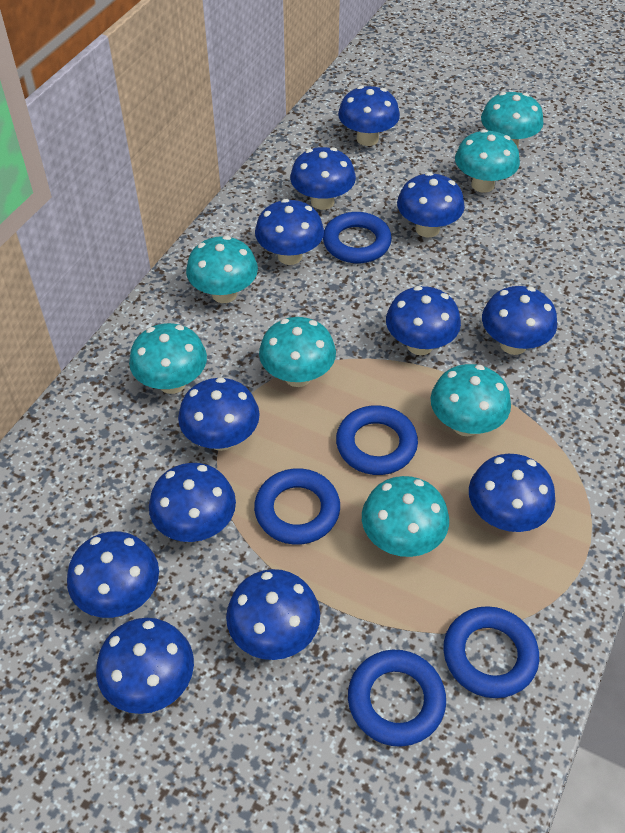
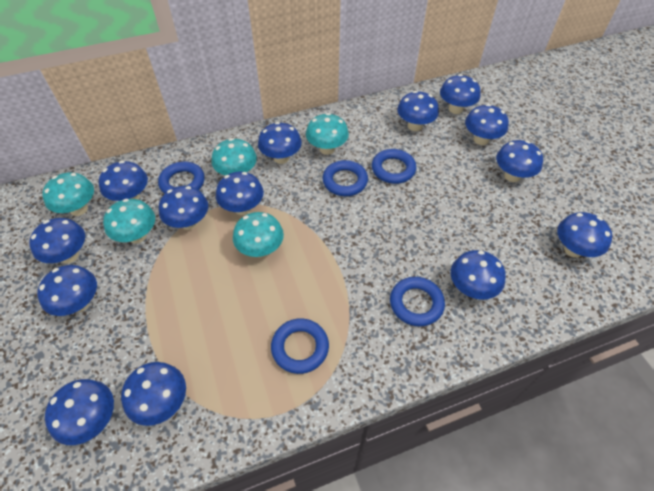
blue mushroom: 12 -> 14
turquoise mushroom: 7 -> 5

